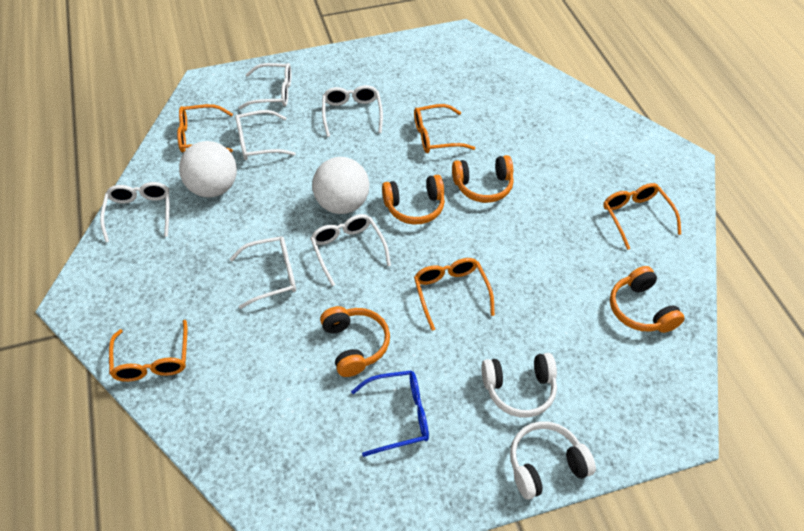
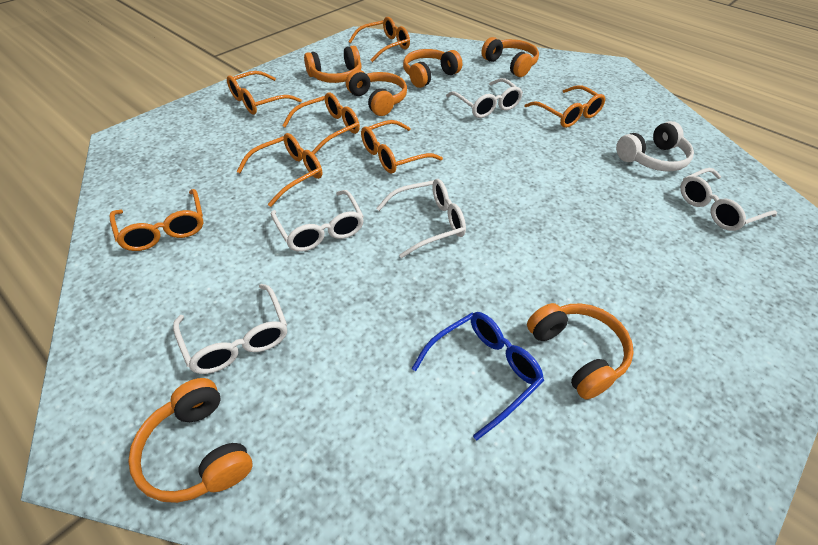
orange glasses: 5 -> 7
orange headphones: 4 -> 6
white ball: 2 -> 0
white glasses: 6 -> 5
white headphones: 2 -> 1

